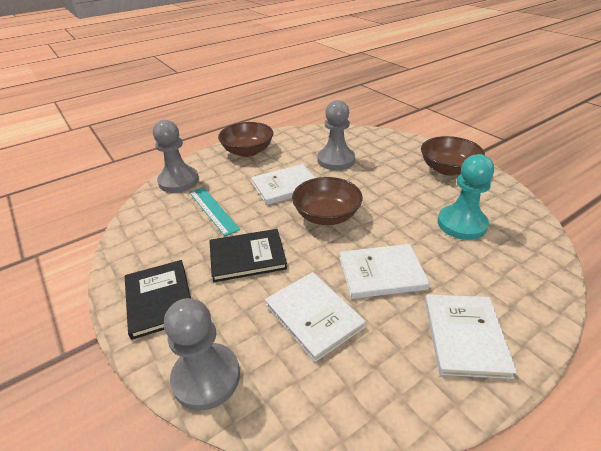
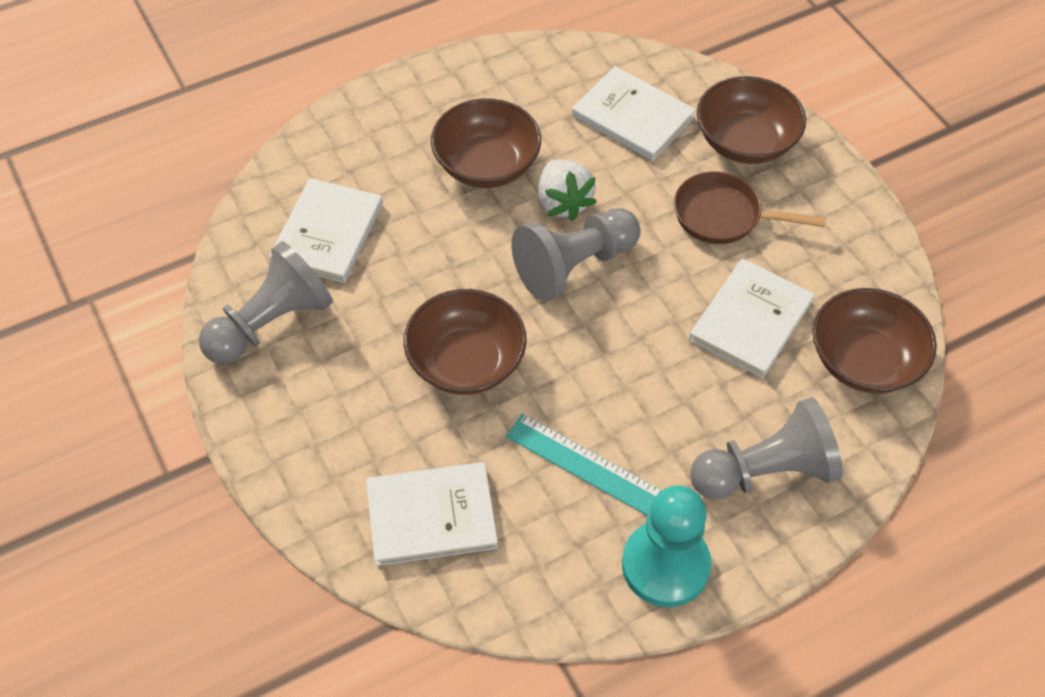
black book: 2 -> 0
brown bowl: 3 -> 4
brown pan: 0 -> 1
white strawberry: 0 -> 1

